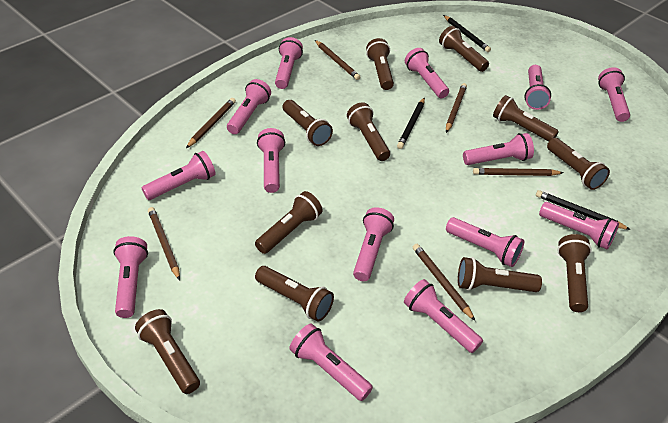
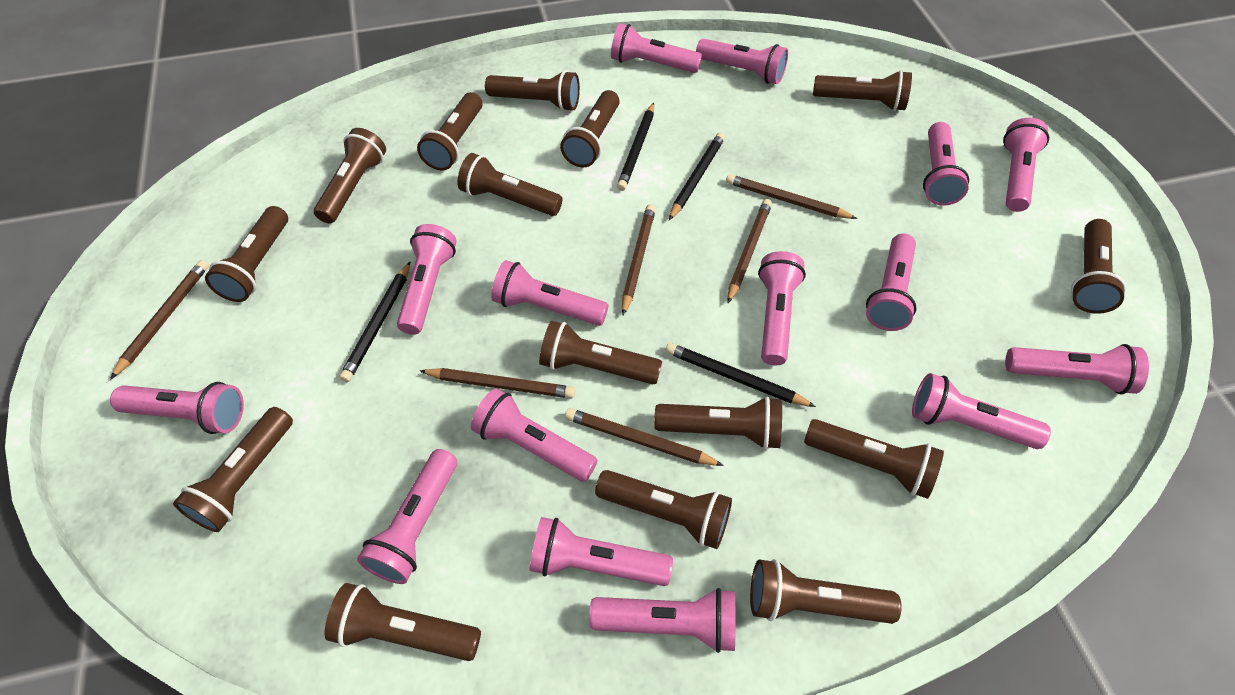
black pencil: 3 -> 4
brown flashlight: 11 -> 15
pink flashlight: 14 -> 15

